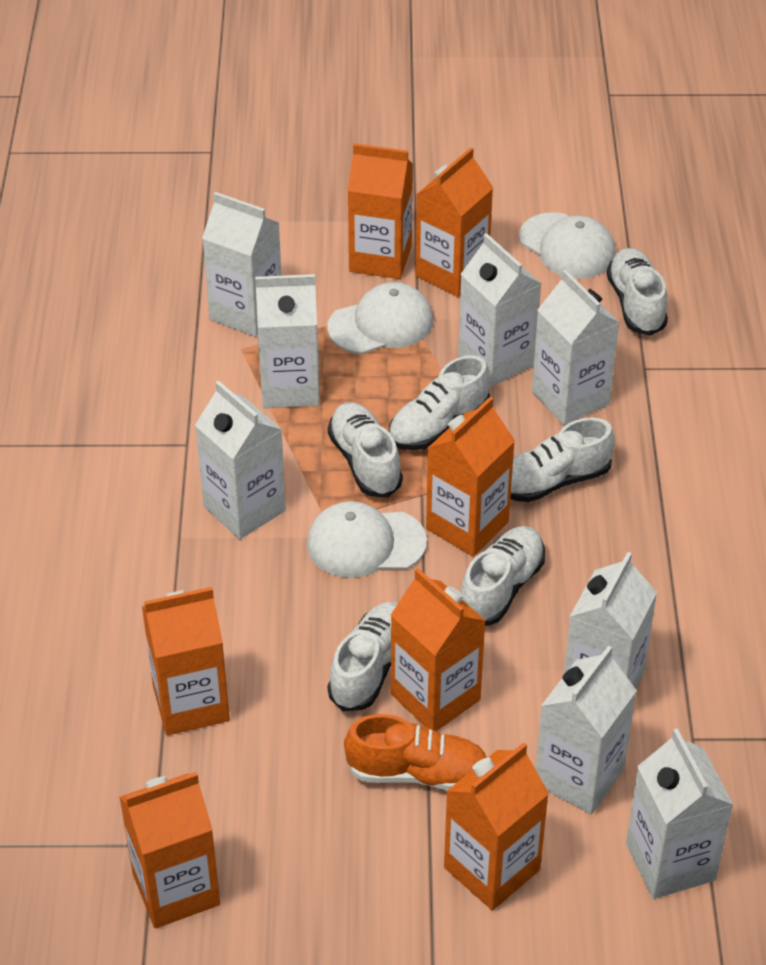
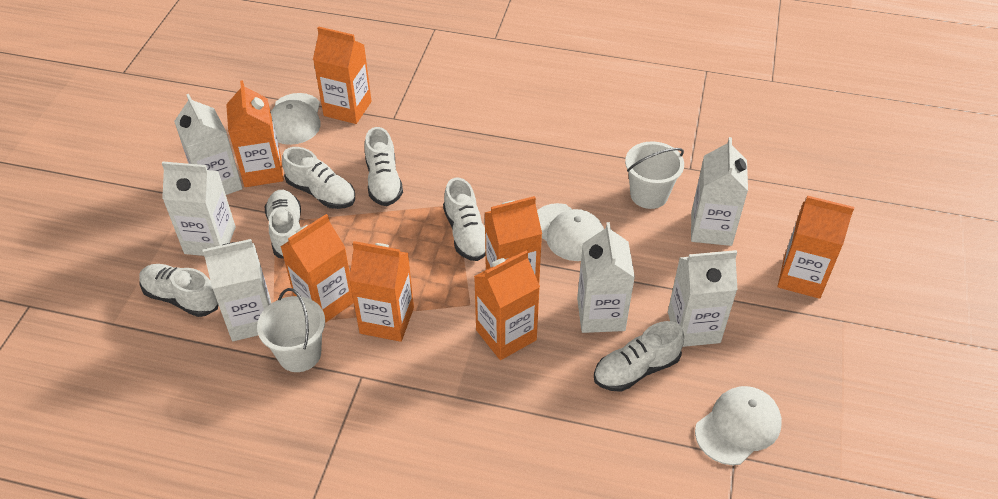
orange shoe: 1 -> 0
white bucket: 0 -> 2
white carton: 8 -> 6

